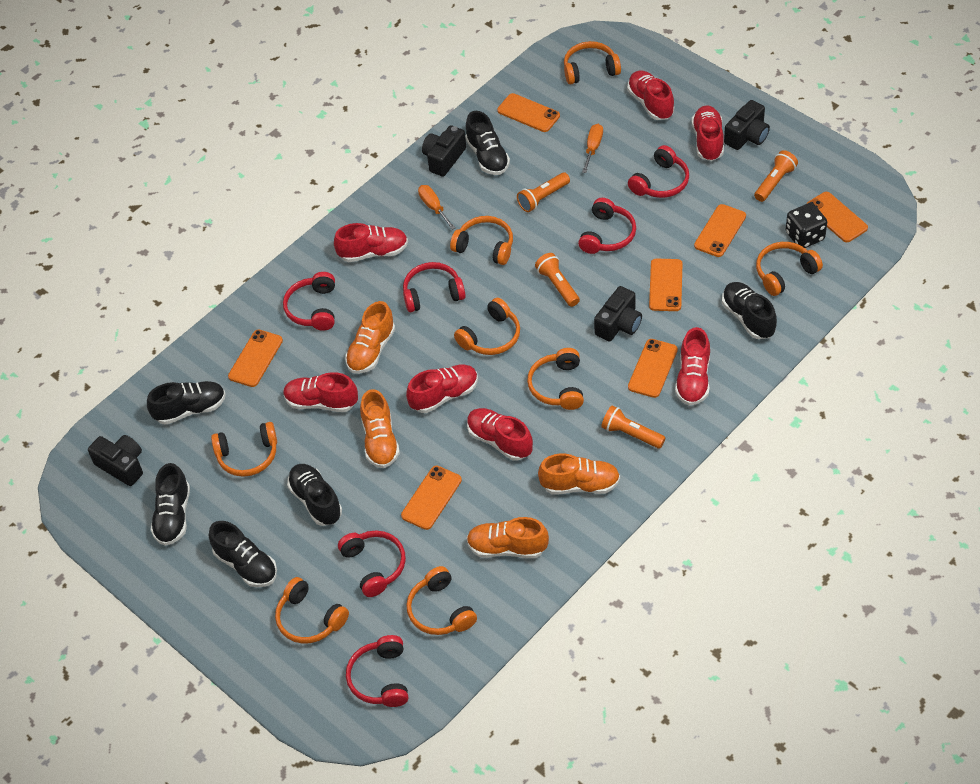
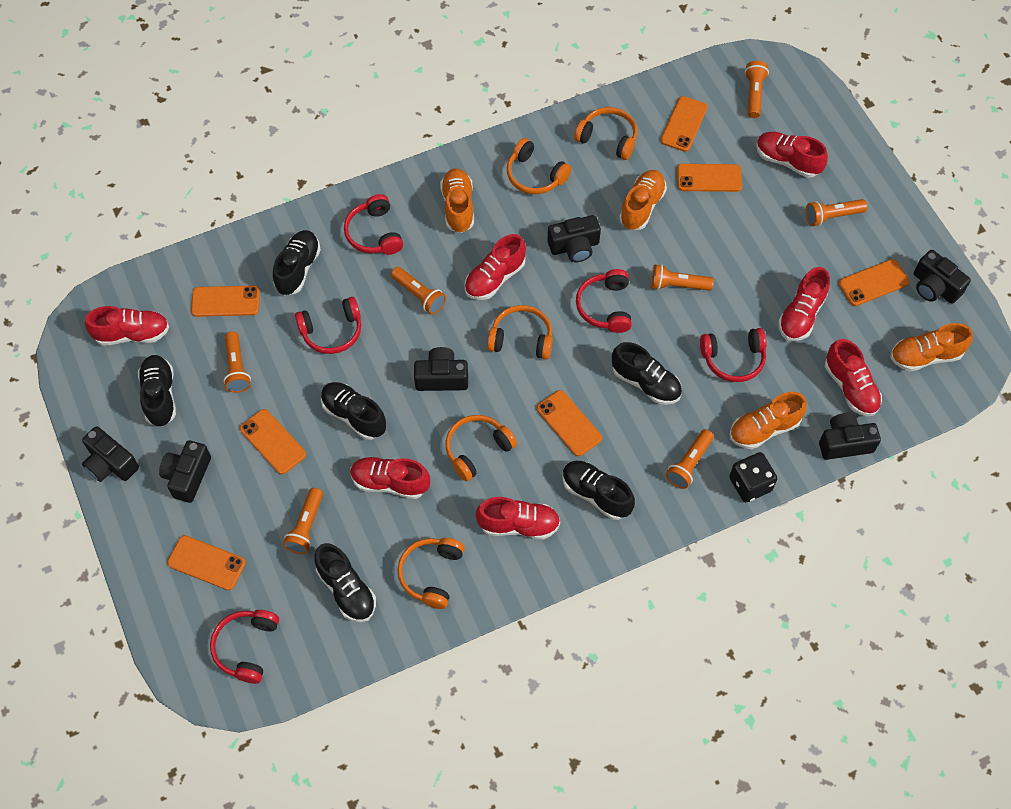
black camera: 4 -> 6
orange flashlight: 4 -> 7
orange headphones: 8 -> 5
orange screwdriver: 2 -> 0
red headphones: 6 -> 5

